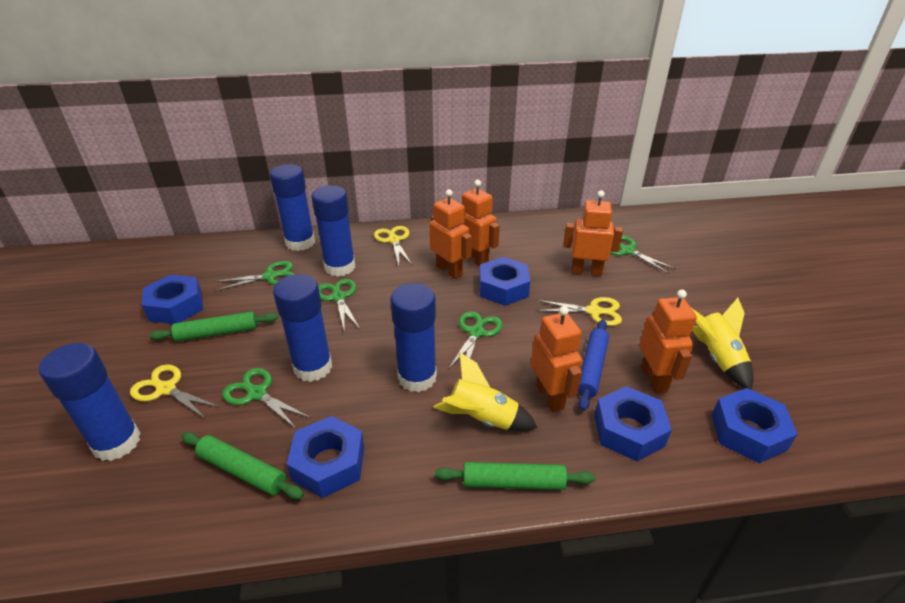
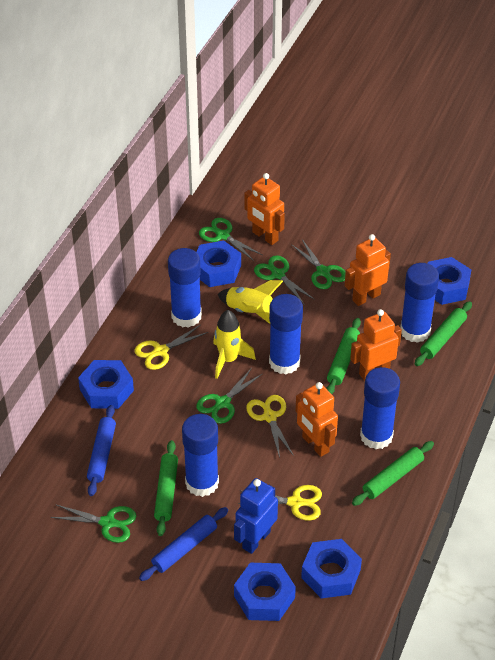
blue robot: 0 -> 1
blue rolling pin: 1 -> 2
green rolling pin: 3 -> 4
orange robot: 5 -> 4

